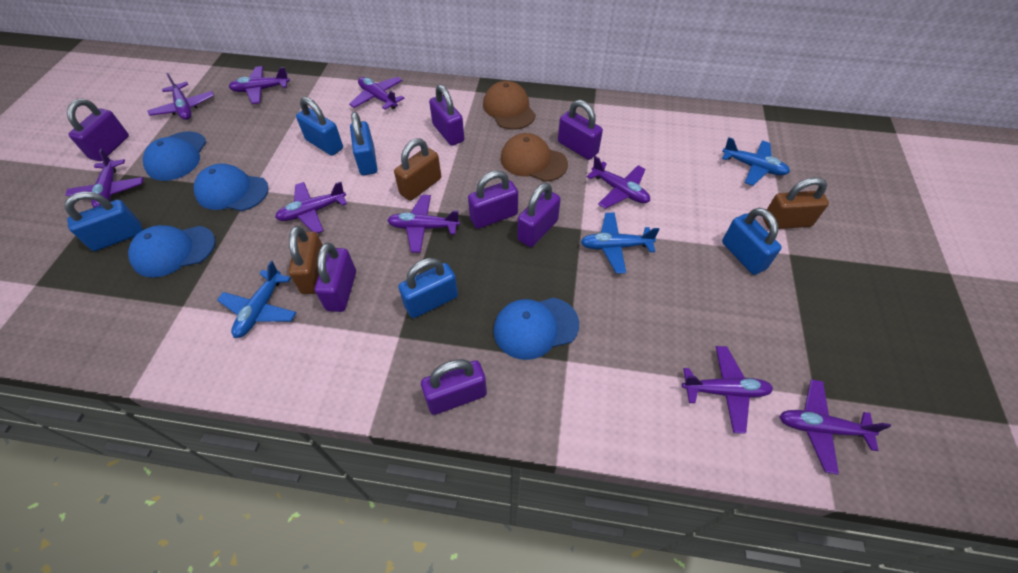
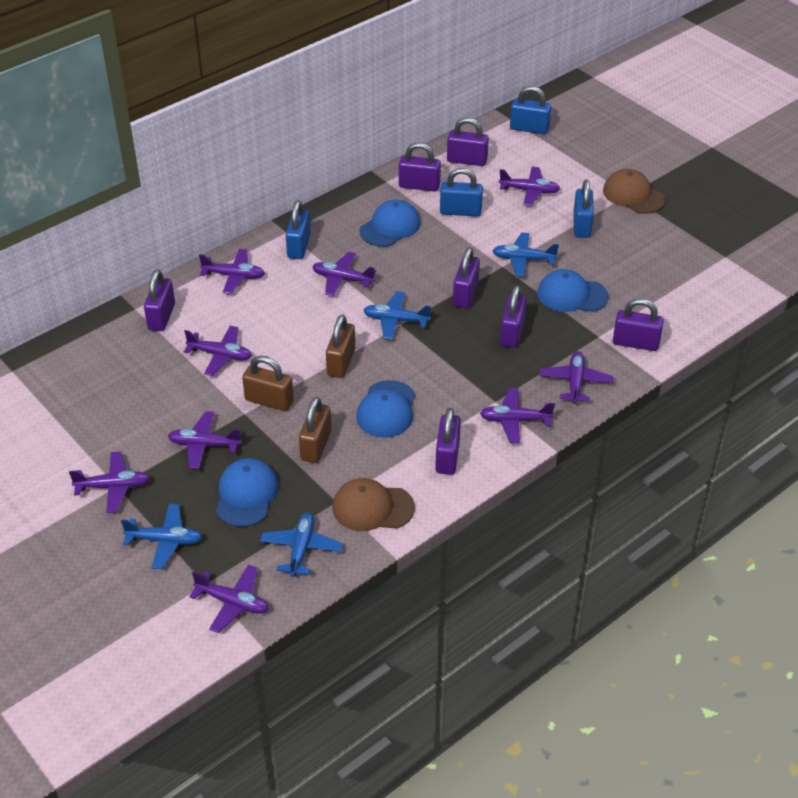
blue padlock: 5 -> 4
blue plane: 3 -> 4

